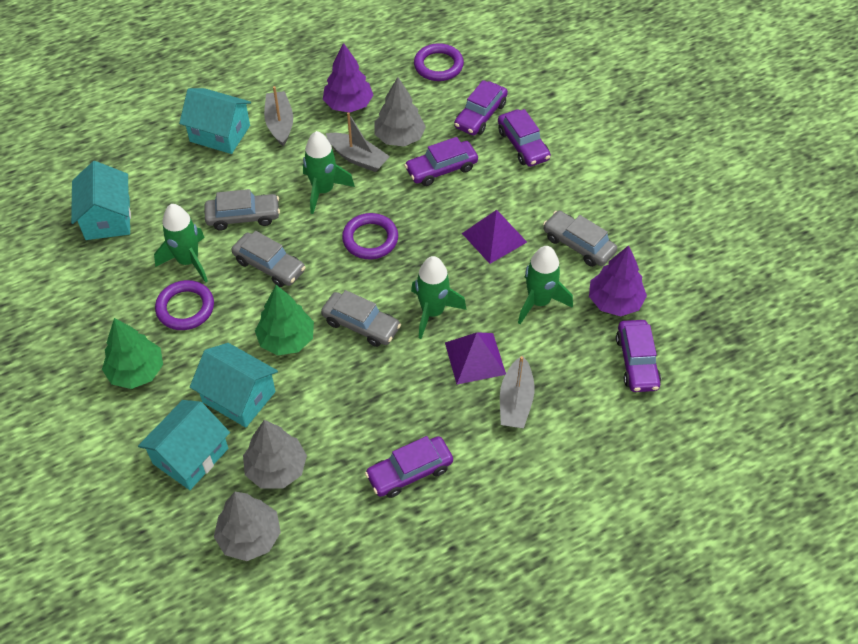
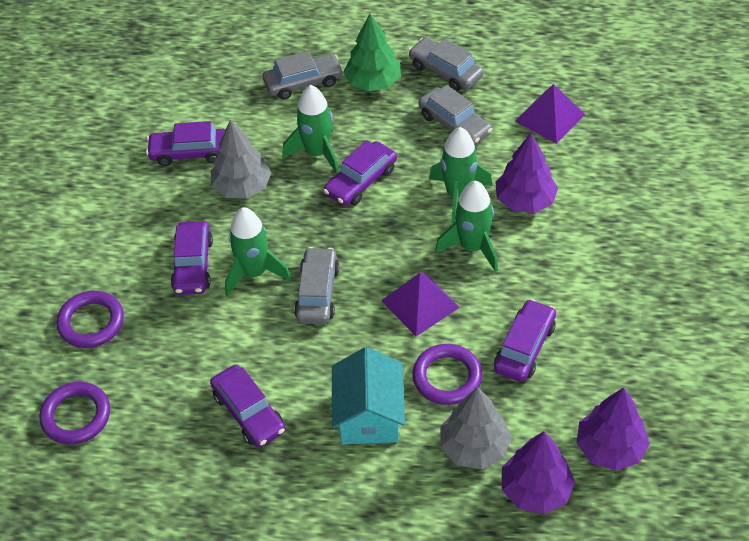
green tree: 2 -> 1
grey boat: 3 -> 0
grey tree: 3 -> 2
purple tree: 2 -> 3
turquoise house: 4 -> 1

